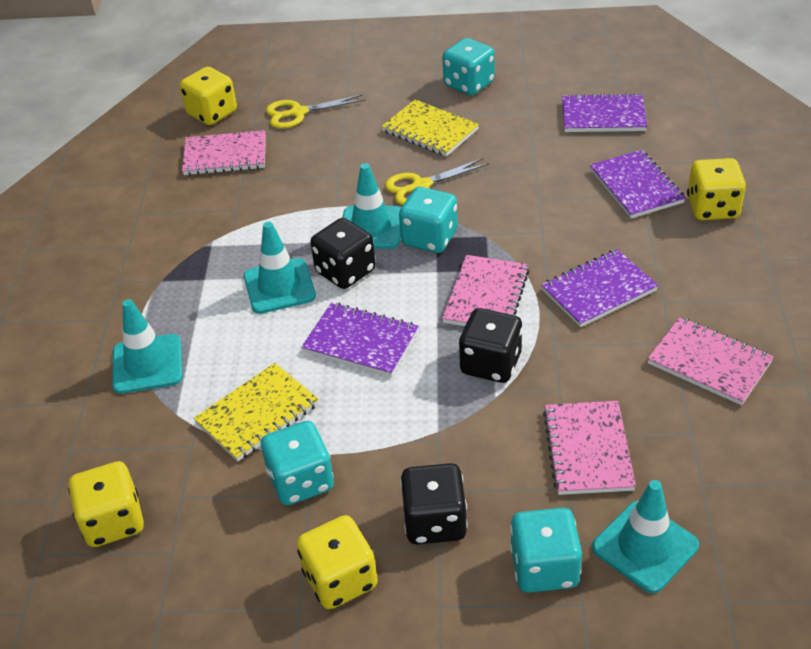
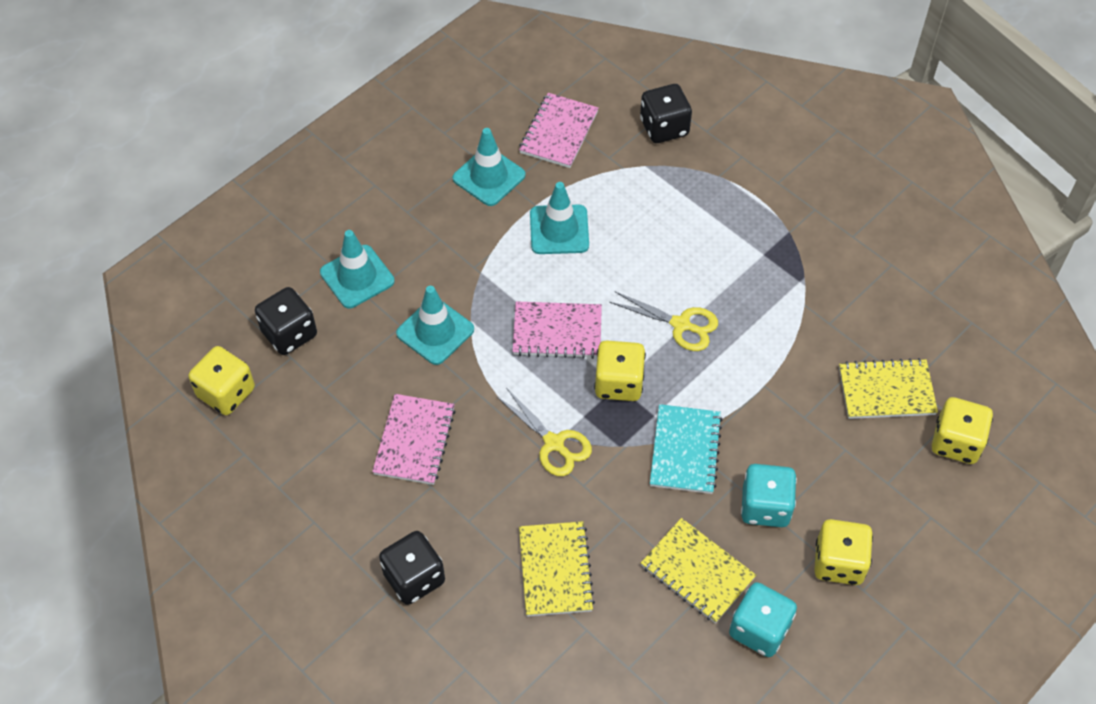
pink notebook: 4 -> 3
purple notebook: 4 -> 0
turquoise dice: 4 -> 2
turquoise notebook: 0 -> 1
yellow notebook: 2 -> 3

